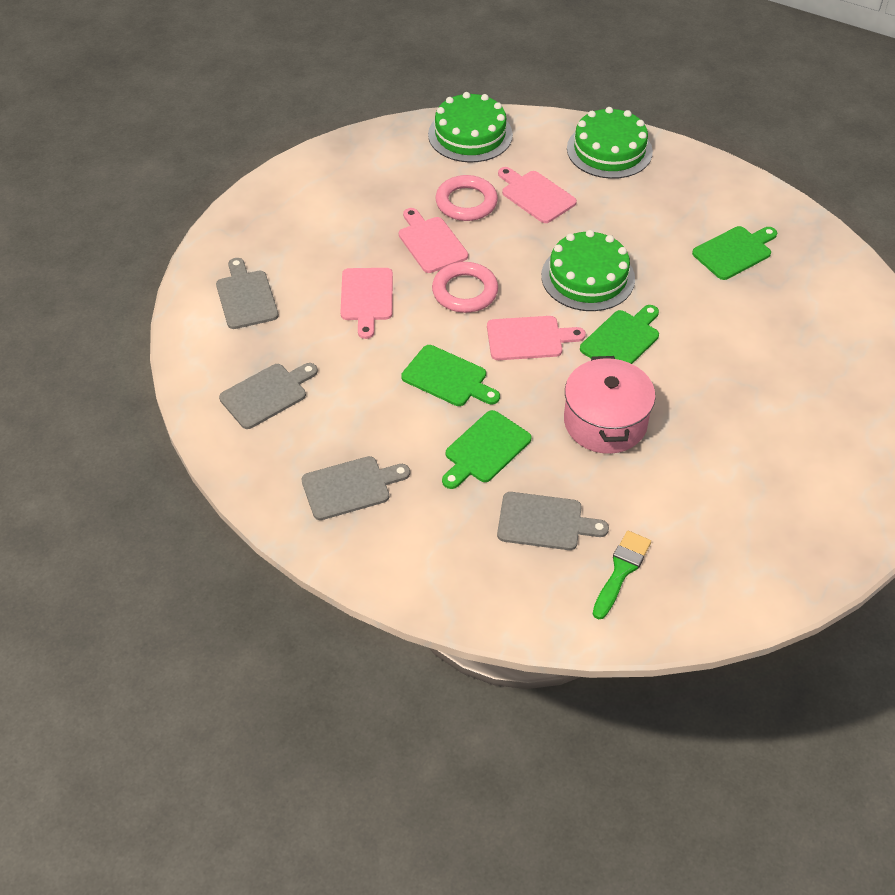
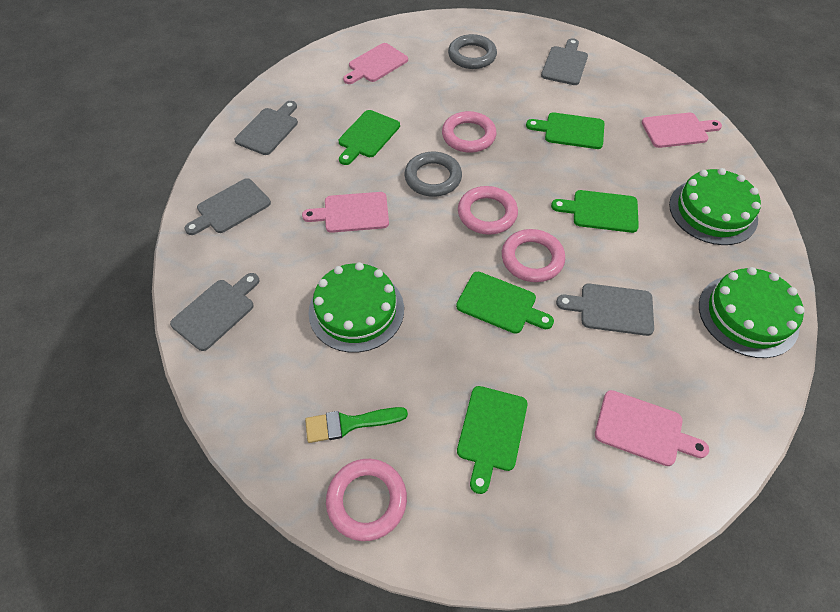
green cutting board: 4 -> 5
grey cutting board: 4 -> 5
grey ring: 0 -> 2
pink pot: 1 -> 0
pink ring: 2 -> 4

